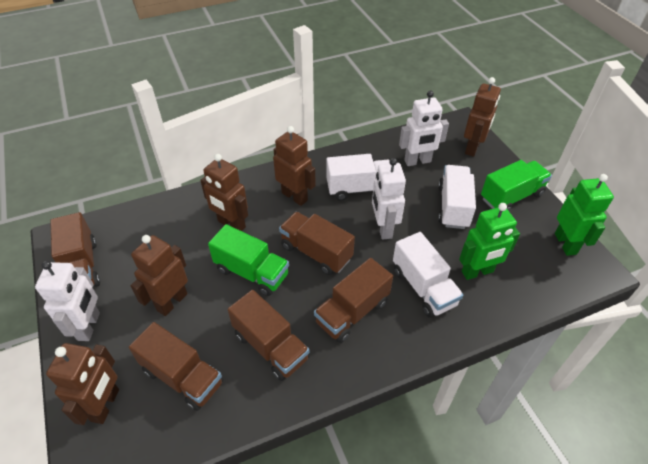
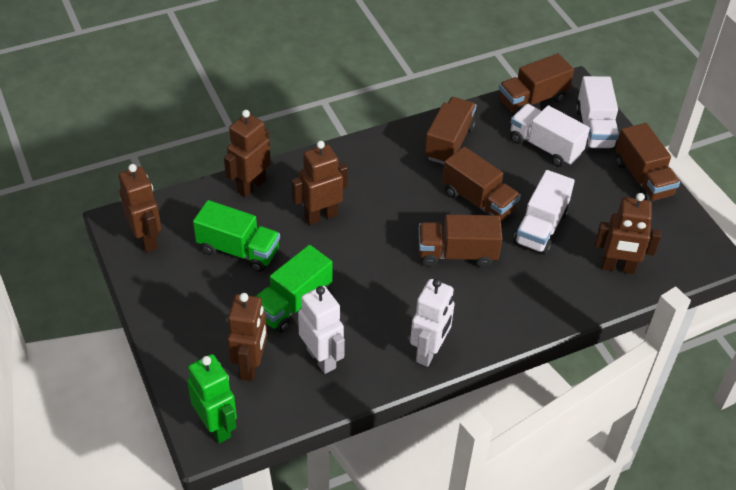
green robot: 2 -> 1
white robot: 3 -> 2

